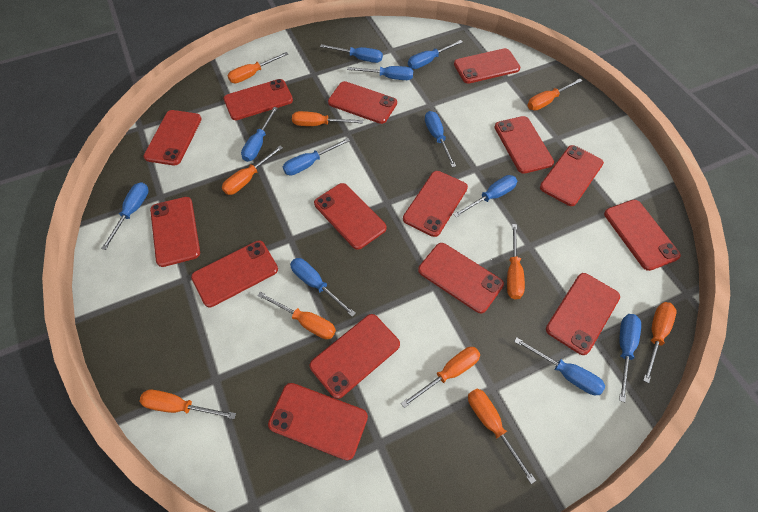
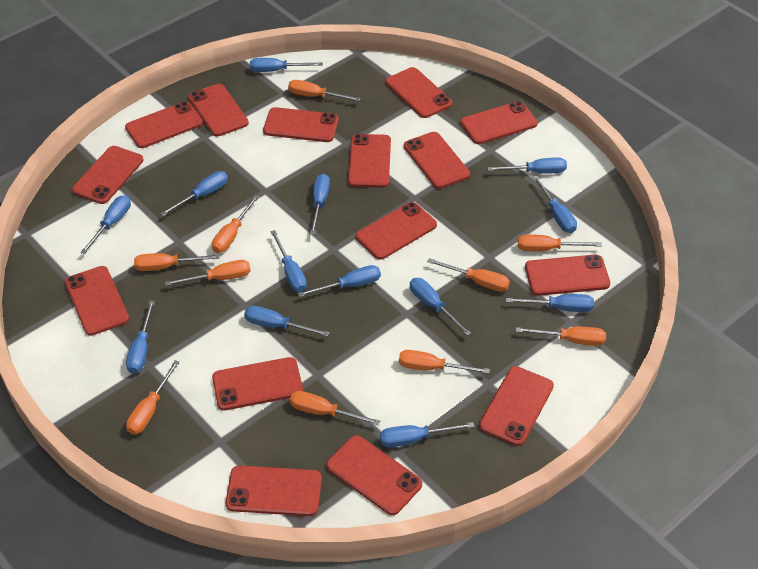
blue screwdriver: 11 -> 13

